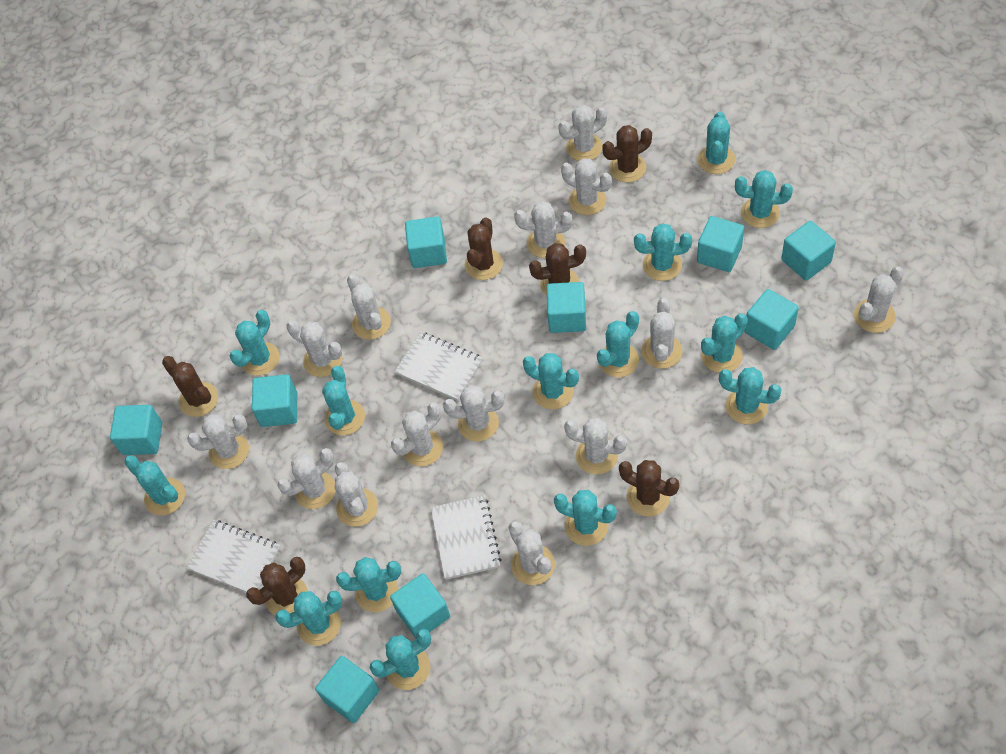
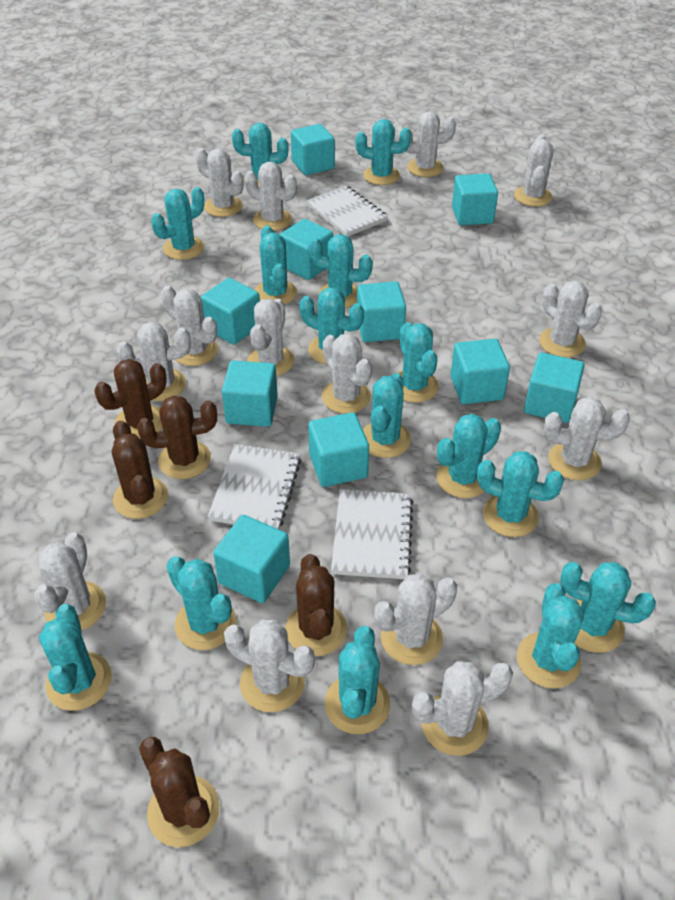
brown cactus: 6 -> 5
turquoise cactus: 14 -> 15
turquoise cube: 9 -> 10

